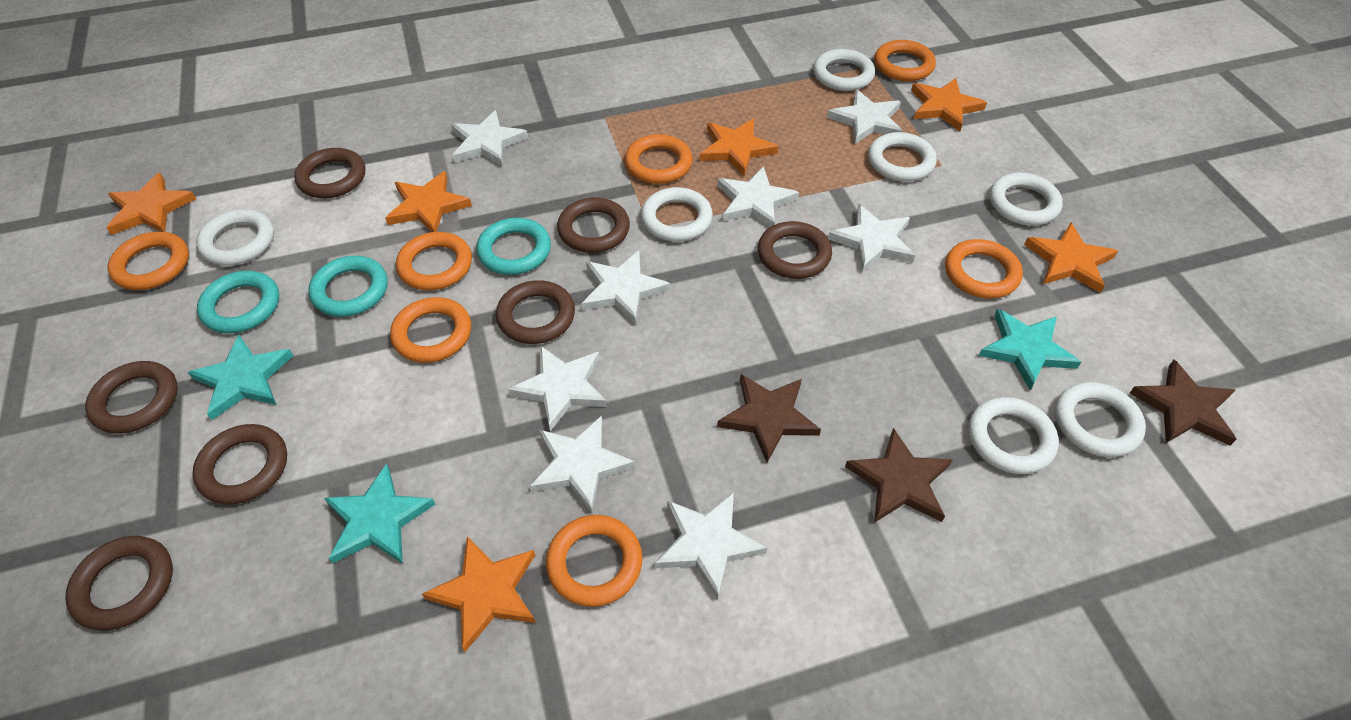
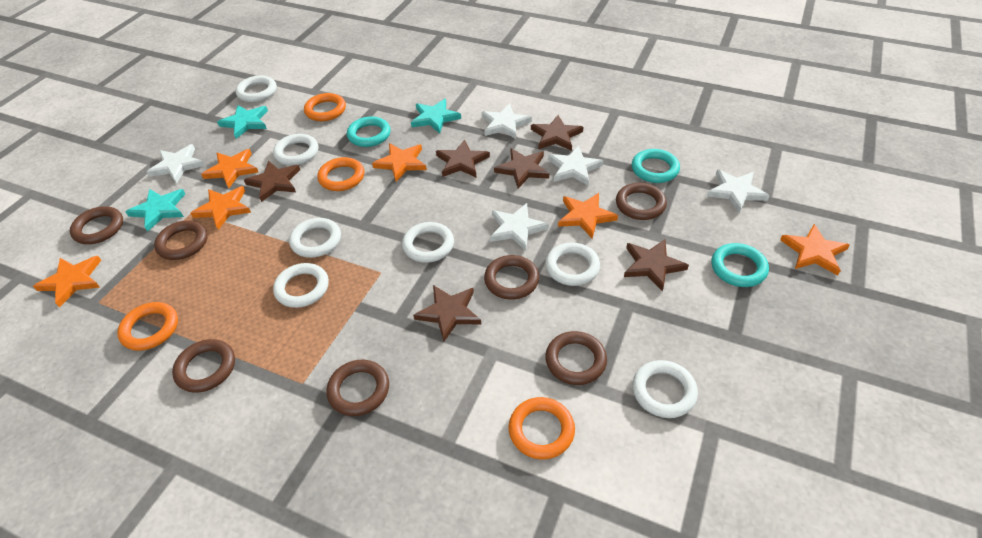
brown star: 3 -> 6
orange ring: 7 -> 4
white star: 8 -> 5

